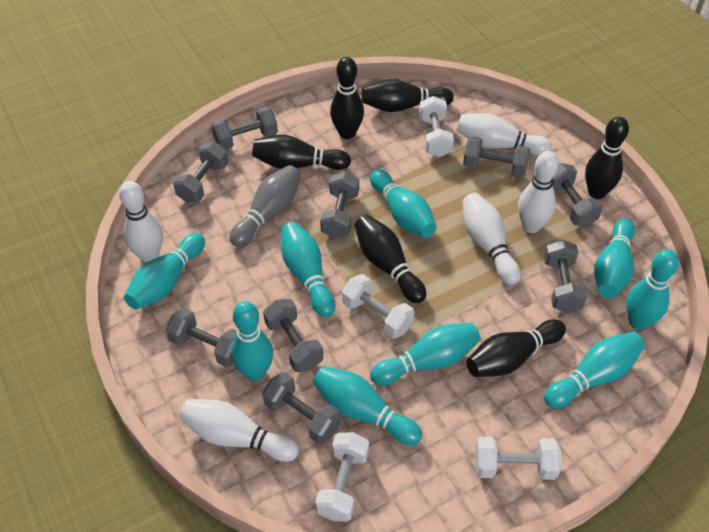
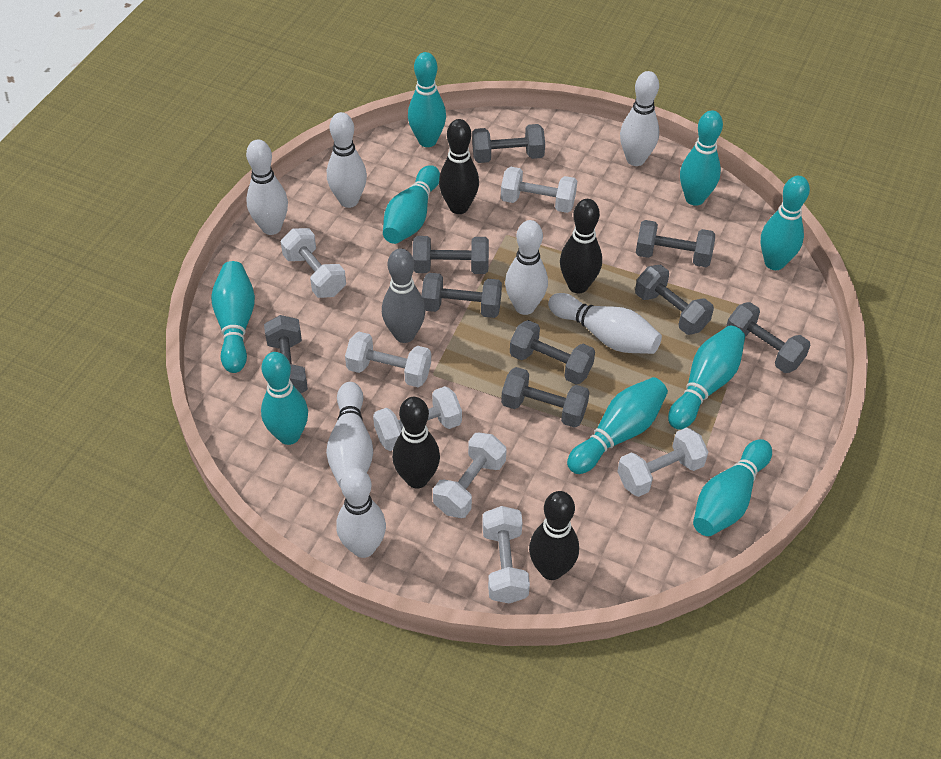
black bowling pin: 6 -> 4
white bowling pin: 5 -> 7
white dumbbell: 4 -> 7

